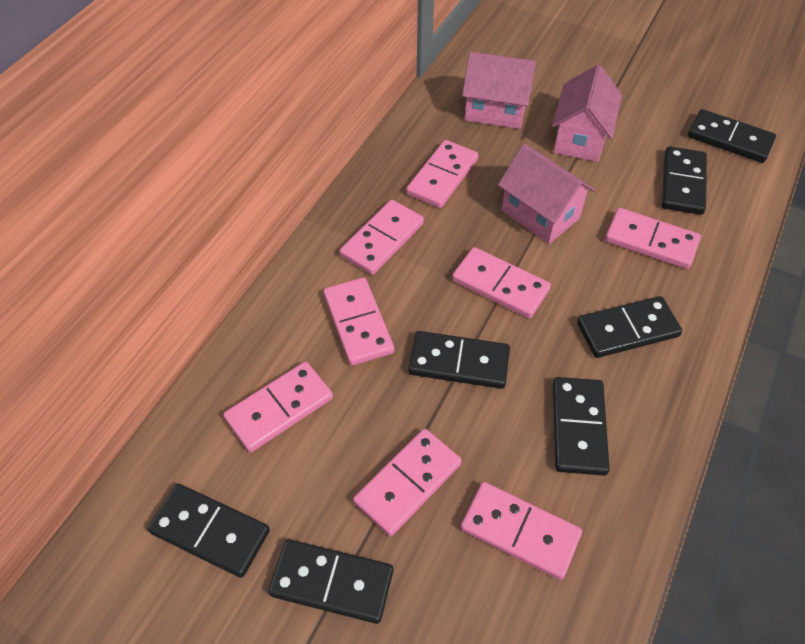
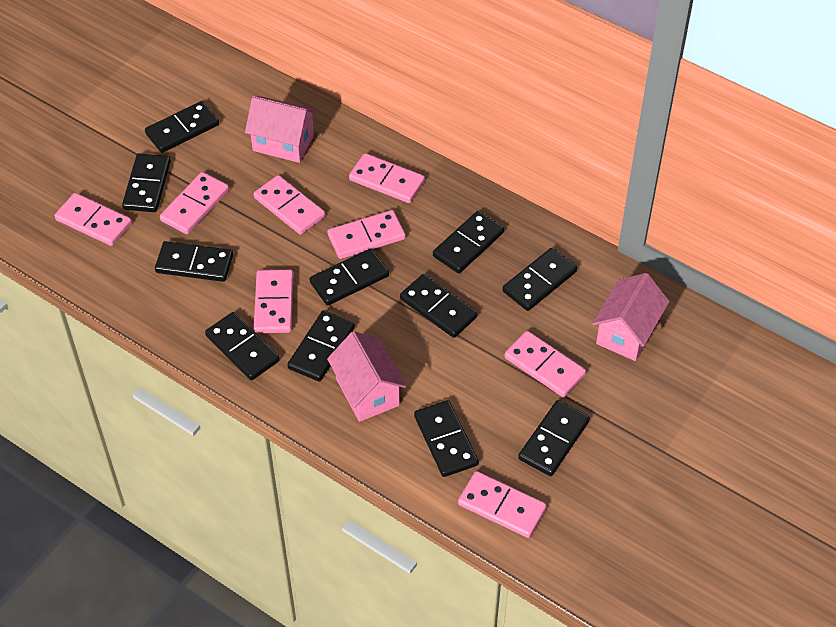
black domino: 7 -> 11

